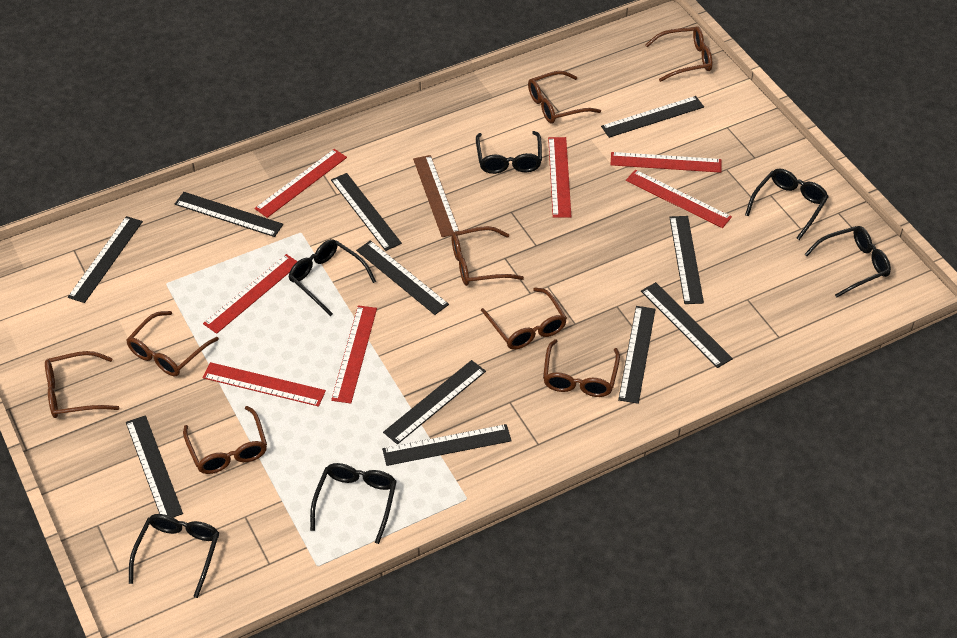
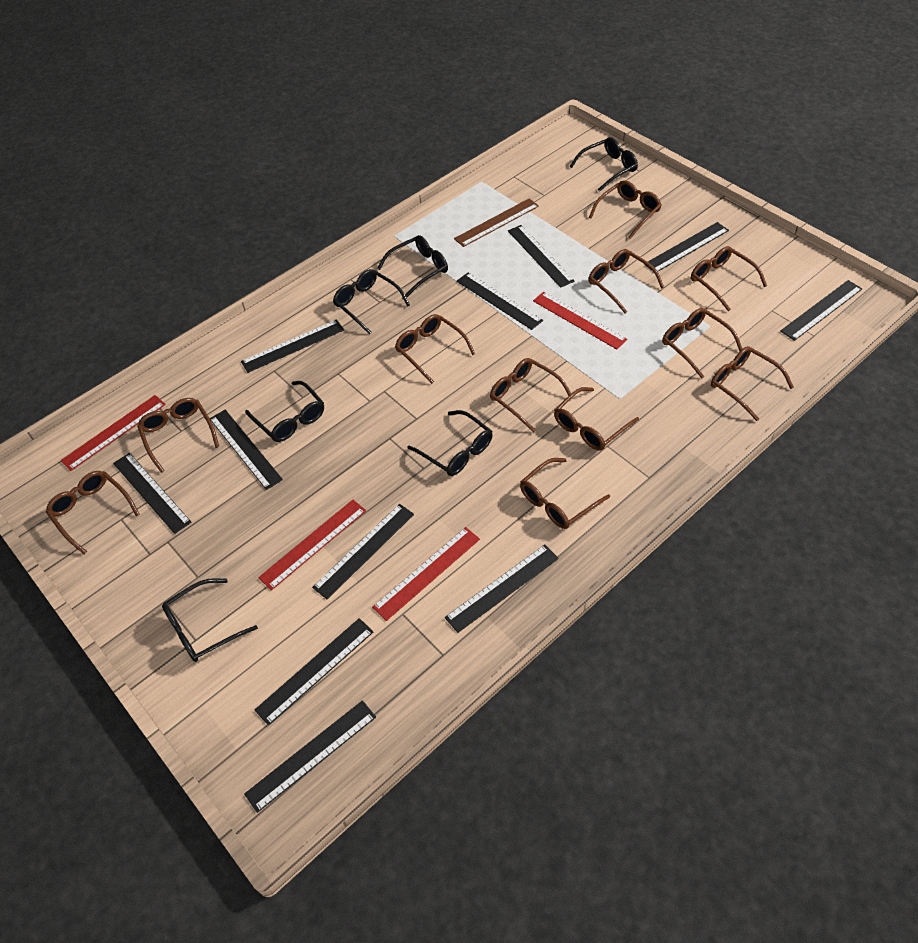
brown glasses: 8 -> 11
red ruler: 7 -> 4

